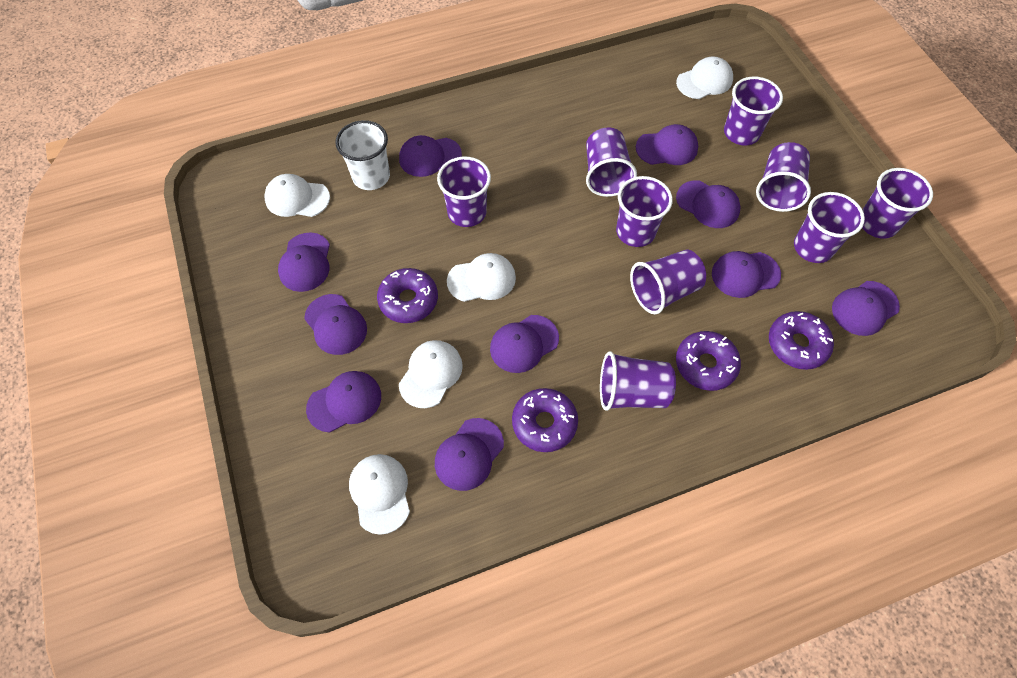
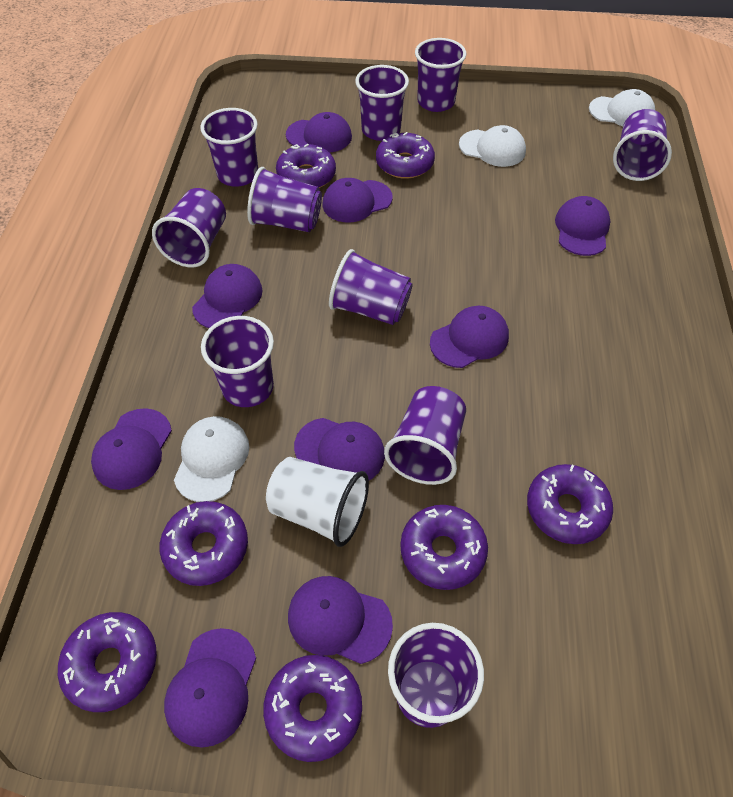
purple cap: 10 -> 9
purple cup: 9 -> 10
purple donut: 4 -> 7
white cap: 5 -> 3

